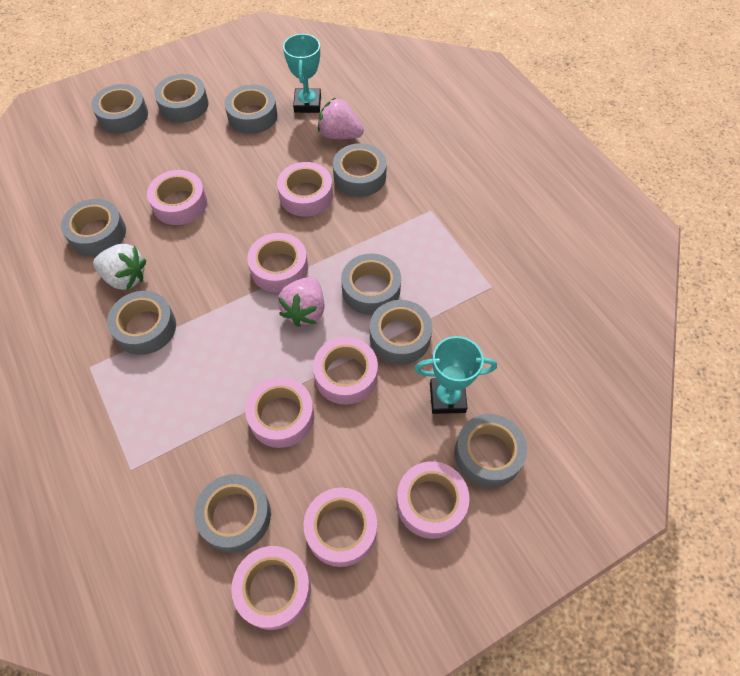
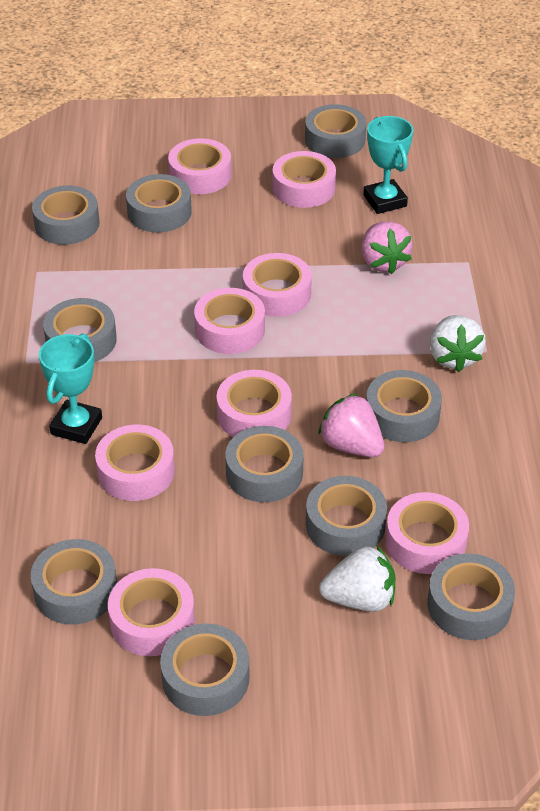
white strawberry: 1 -> 2

